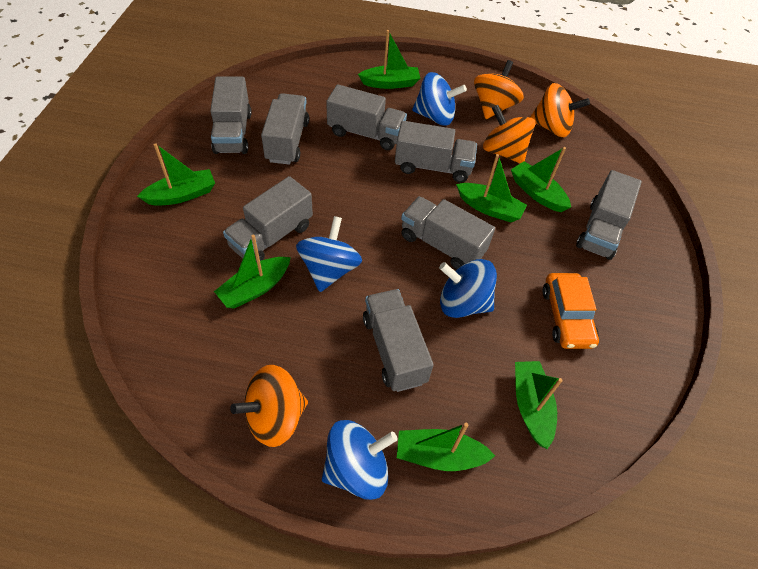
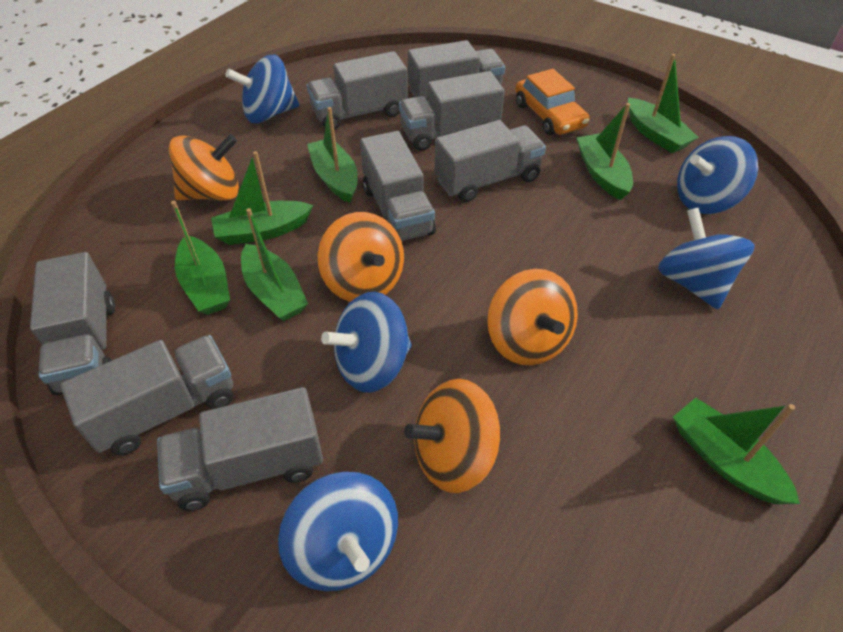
blue spinning top: 4 -> 5

